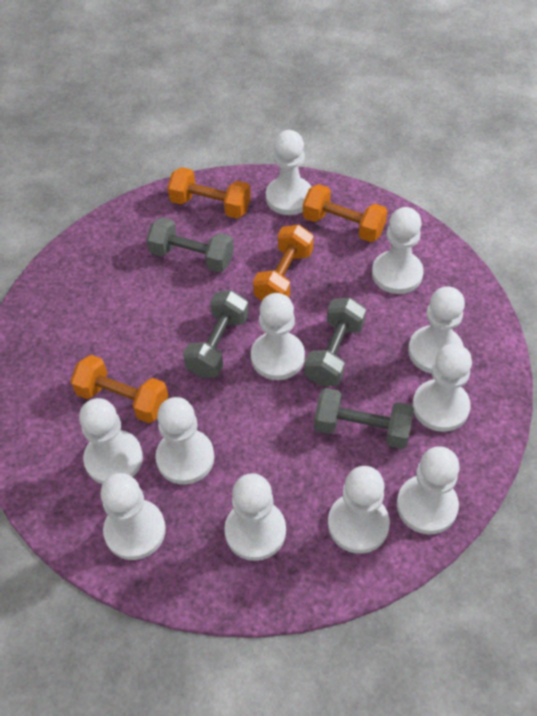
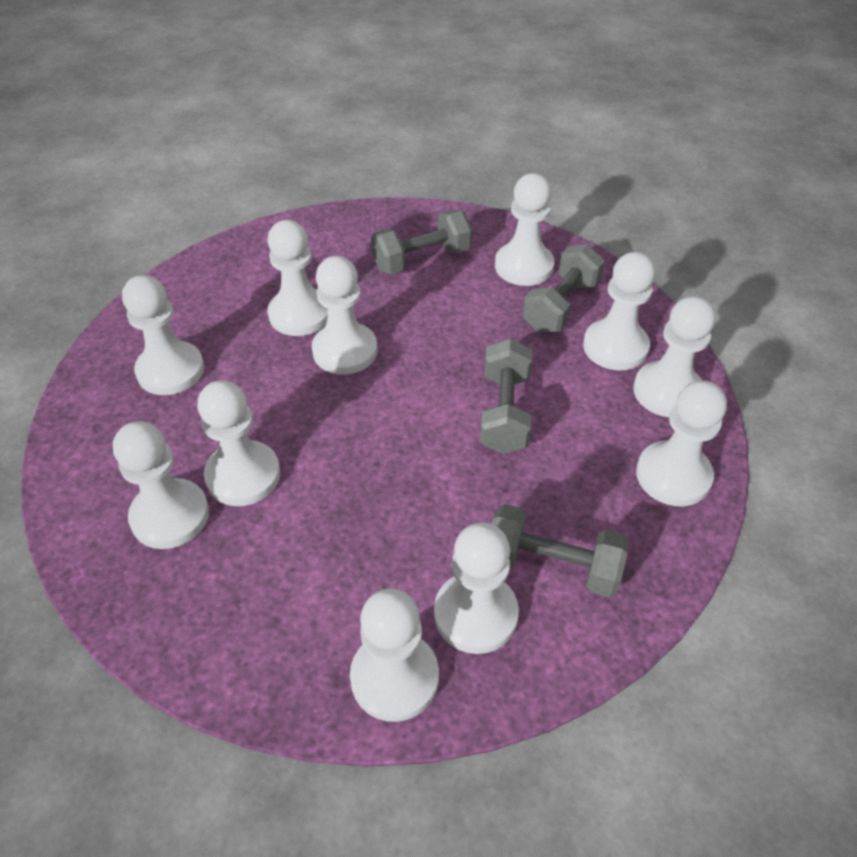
orange dumbbell: 4 -> 0

